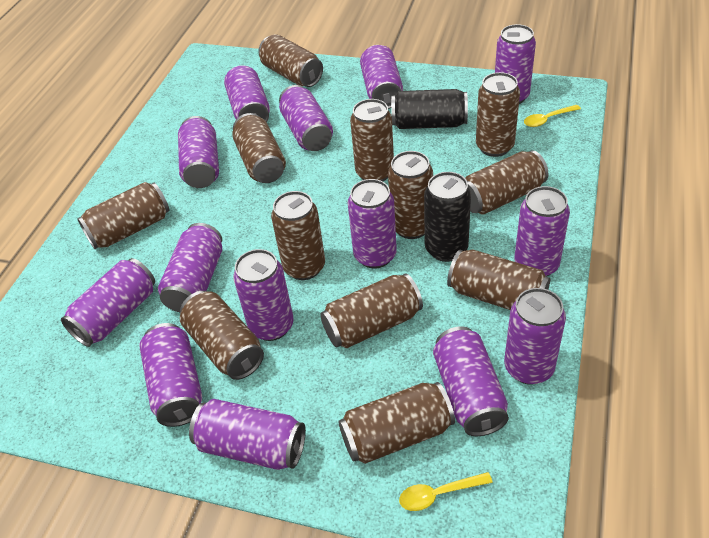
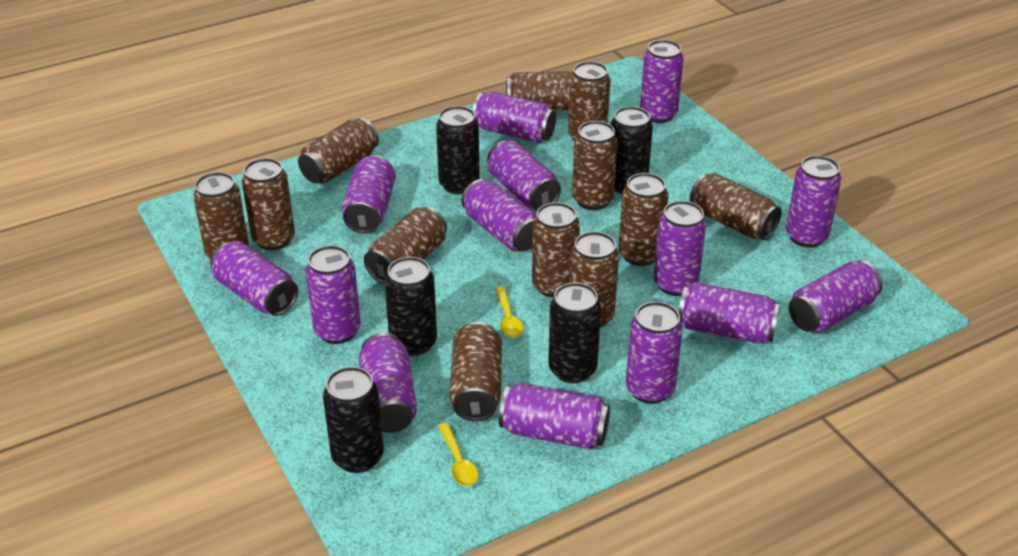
black can: 2 -> 5

